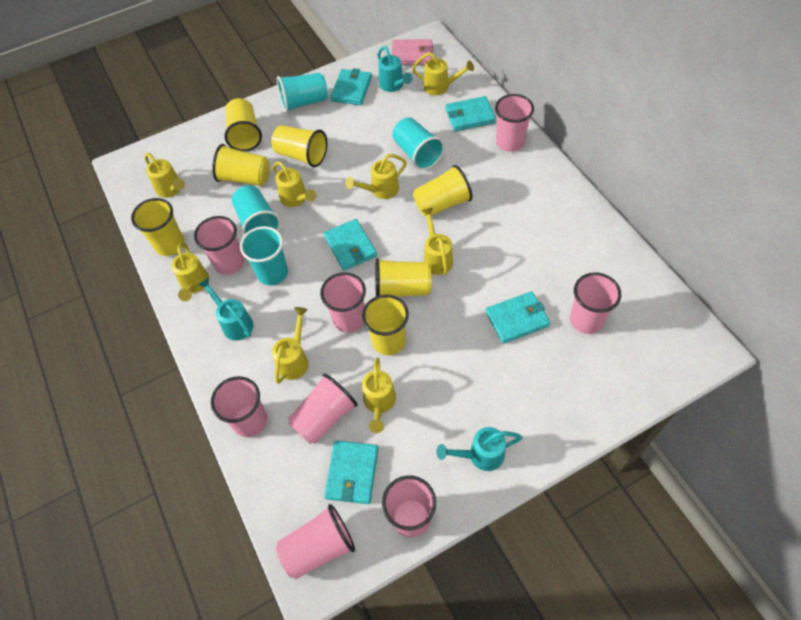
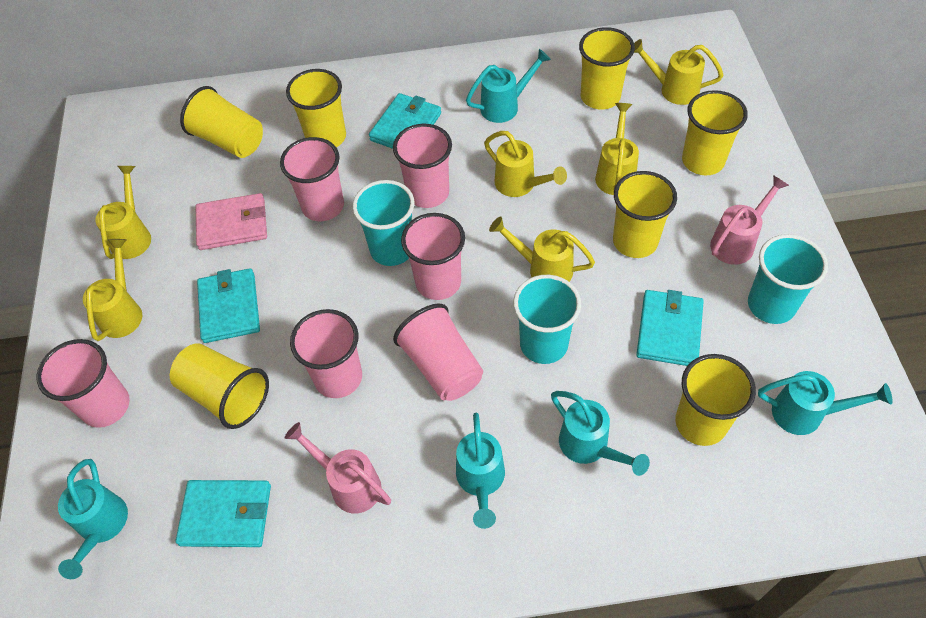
pink cup: 8 -> 6
pink watering can: 0 -> 2
turquoise cup: 4 -> 3
turquoise wallet: 5 -> 4
turquoise watering can: 3 -> 5
yellow watering can: 8 -> 6

